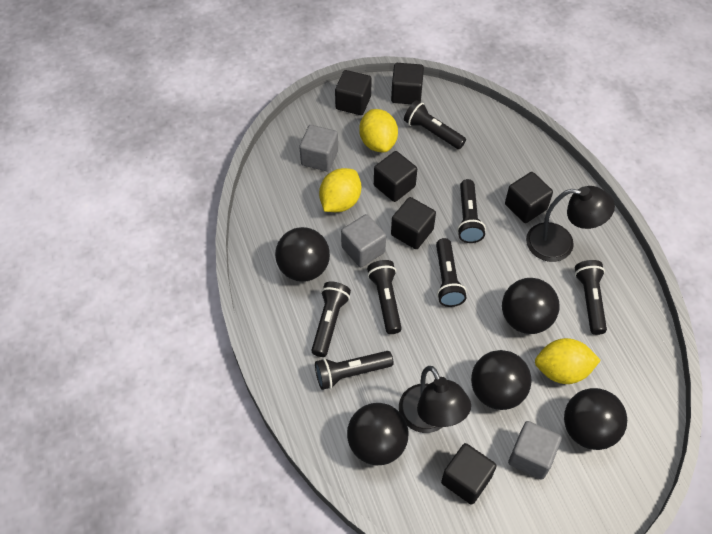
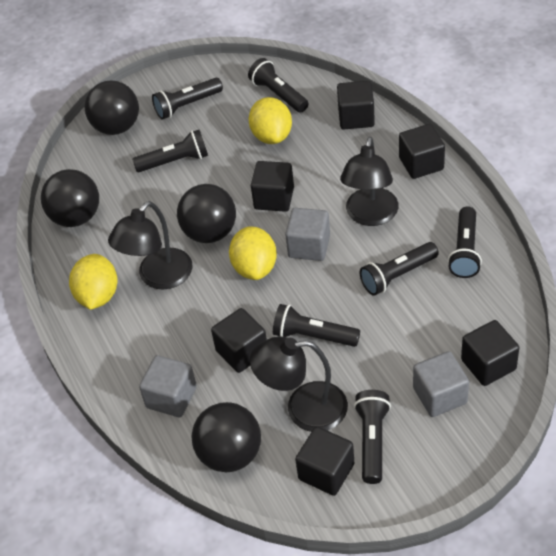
black ball: 5 -> 4
black lamp: 2 -> 3

